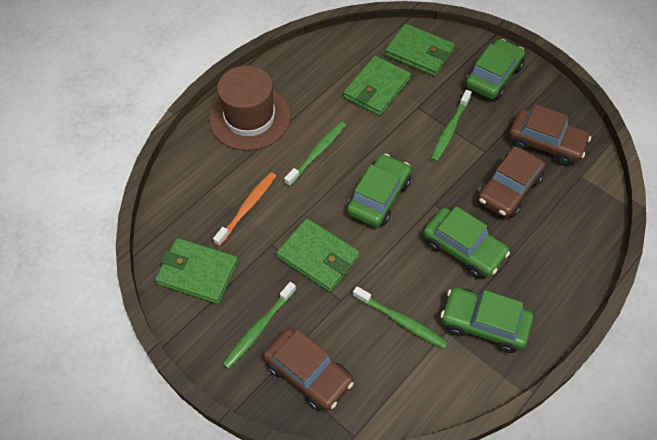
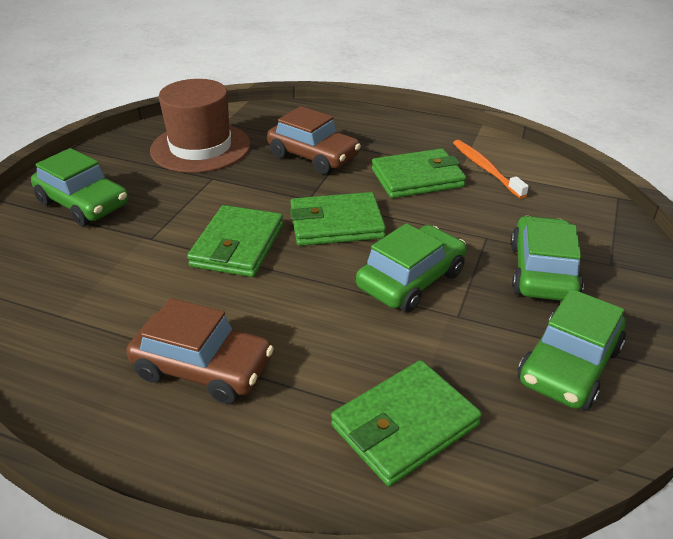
brown car: 3 -> 2
green toothbrush: 4 -> 0

